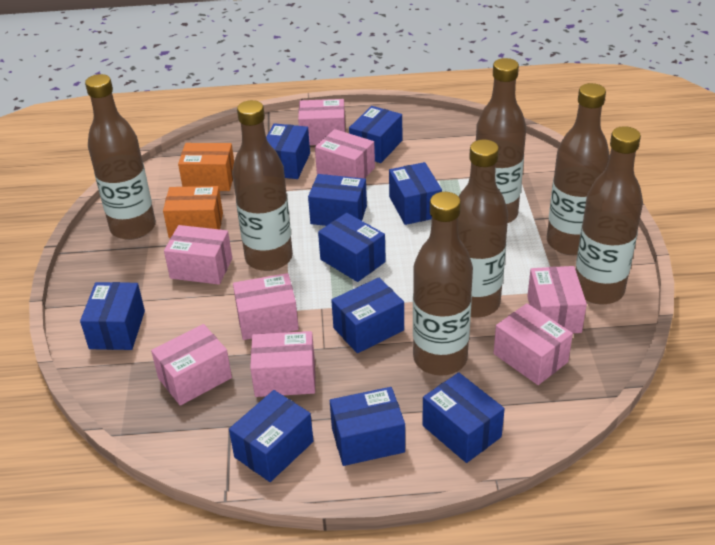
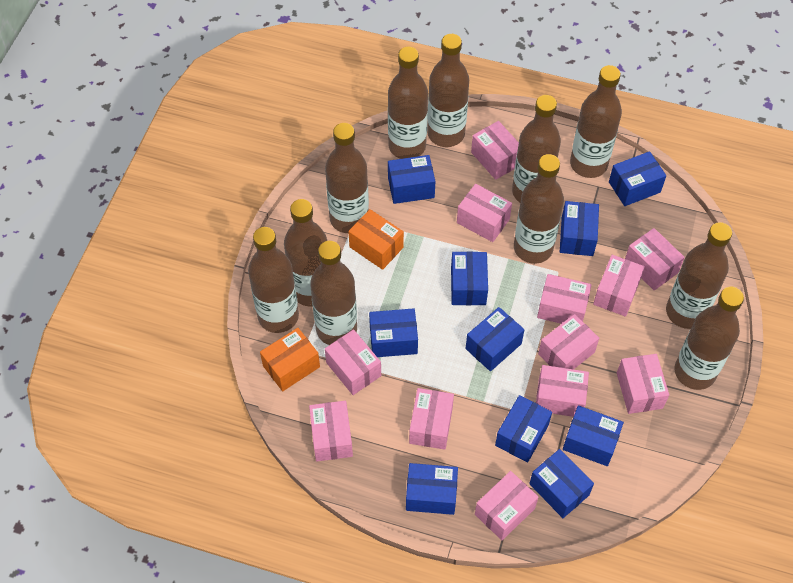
brown bottle: 7 -> 11
pink box: 8 -> 12

